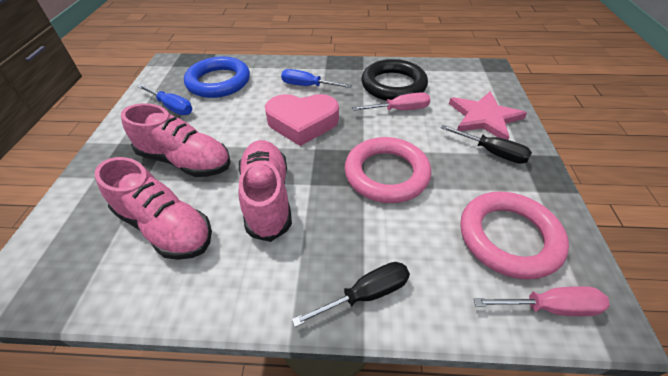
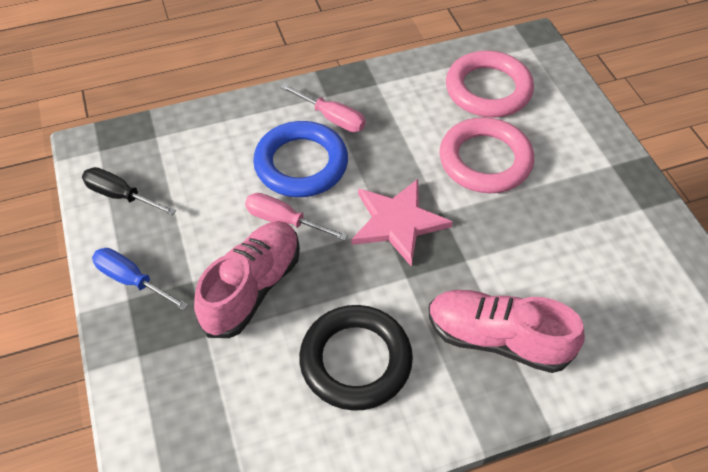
black screwdriver: 2 -> 1
blue screwdriver: 2 -> 1
pink heart: 1 -> 0
pink shoe: 3 -> 2

